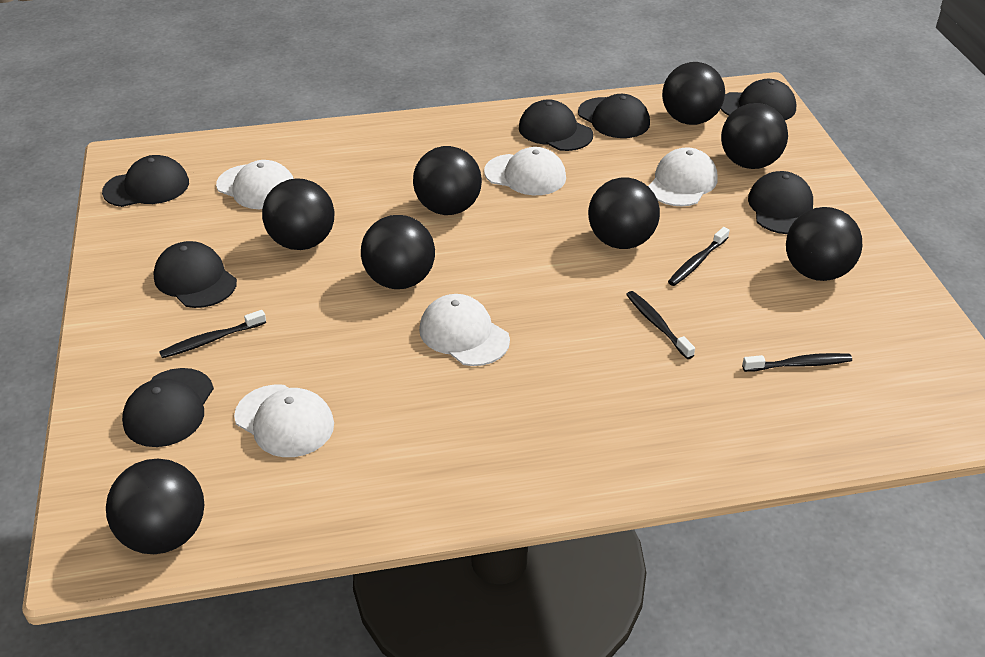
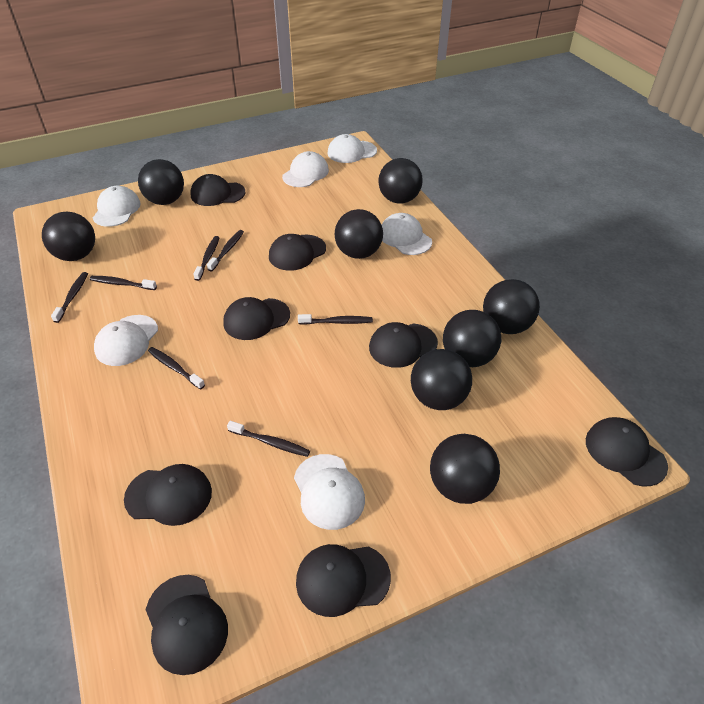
black cap: 7 -> 8
black toothbrush: 4 -> 7
white cap: 5 -> 6

